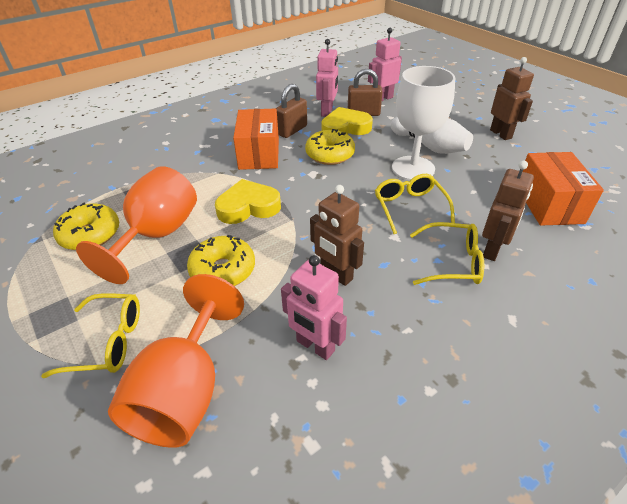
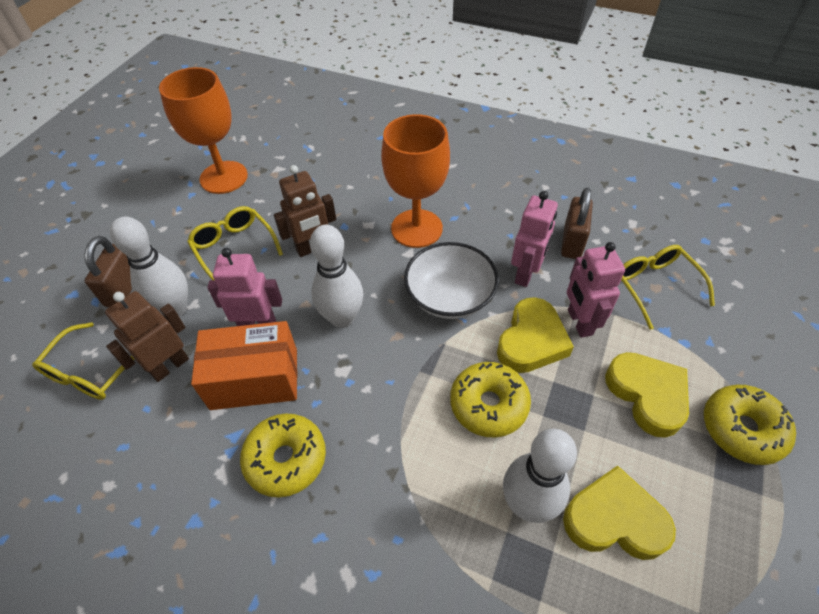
brown robot: 3 -> 2
orange box: 2 -> 1
white bowl: 0 -> 1
white bowling pin: 1 -> 3
white goblet: 1 -> 0
yellow heart: 2 -> 3

